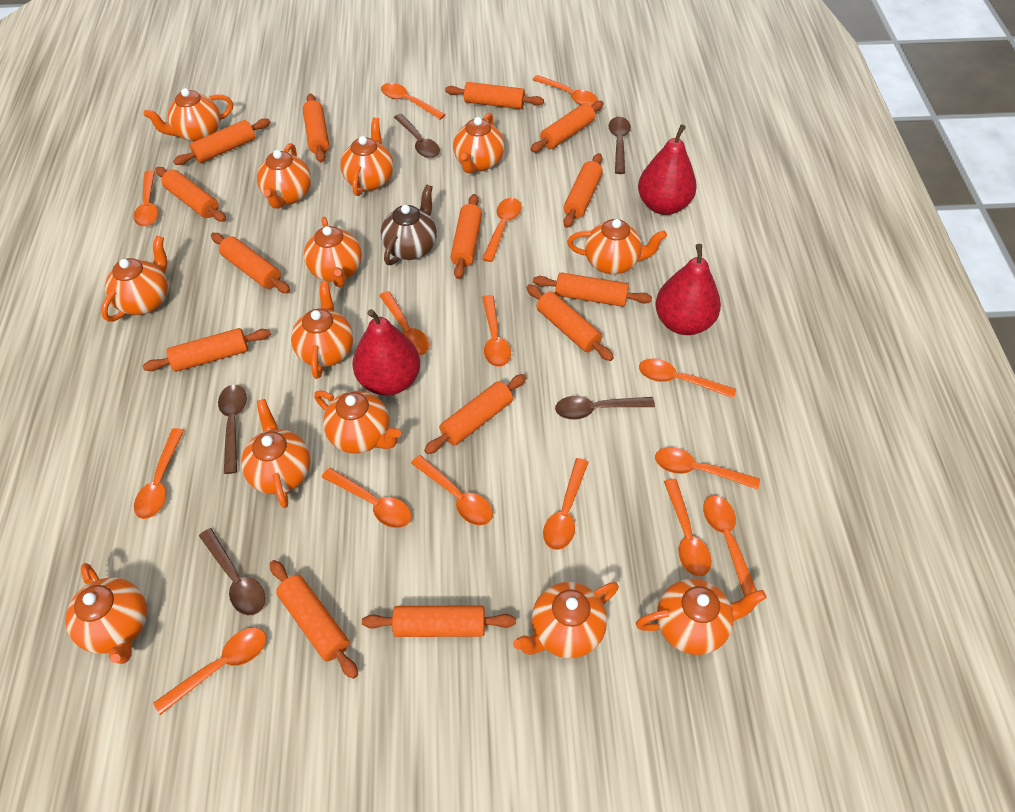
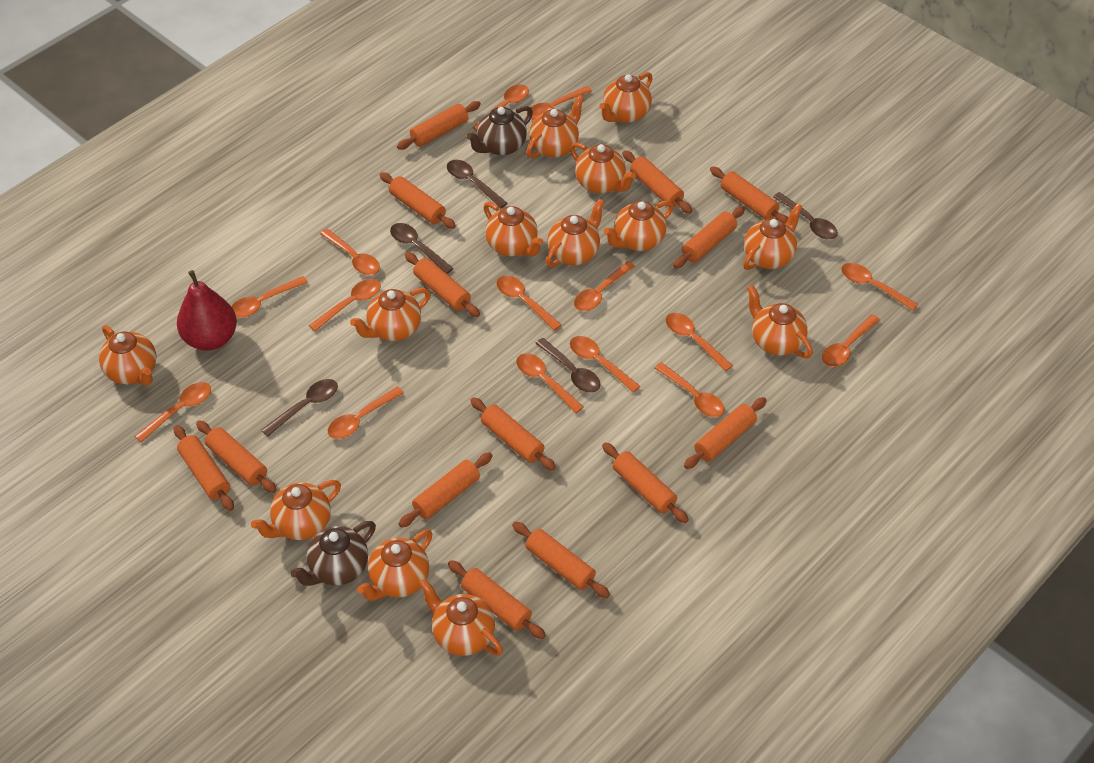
brown teapot: 1 -> 2
red pear: 3 -> 1

